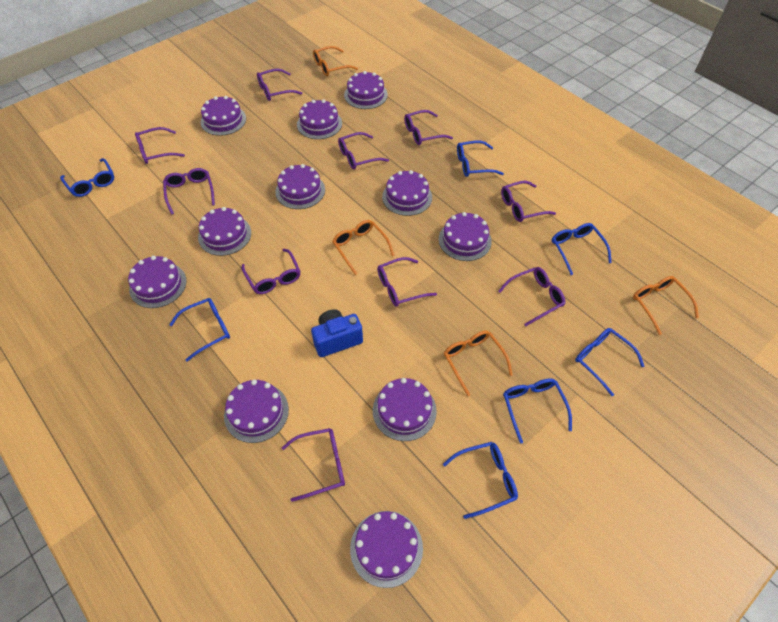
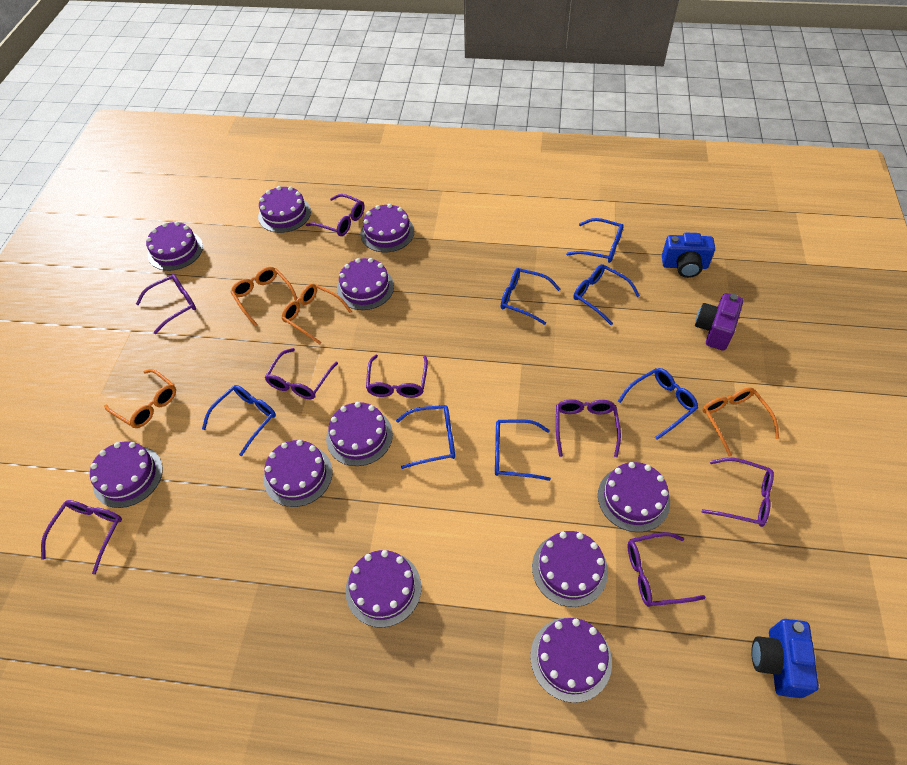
blue camera: 1 -> 2
purple camera: 0 -> 1
purple glasses: 10 -> 8

